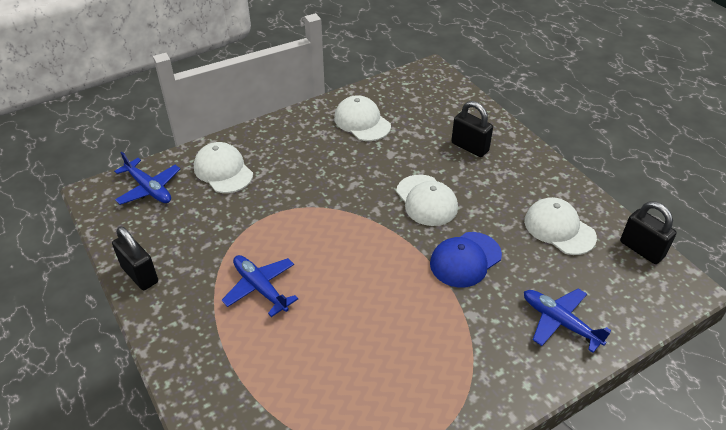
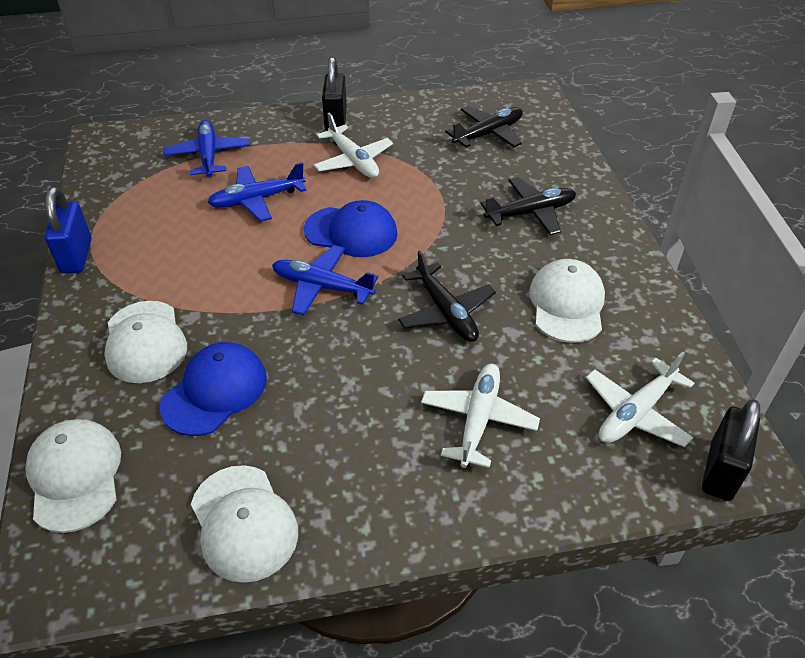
black padlock: 3 -> 2
black plane: 0 -> 3
blue cap: 1 -> 2
blue padlock: 0 -> 1
white plane: 0 -> 3

